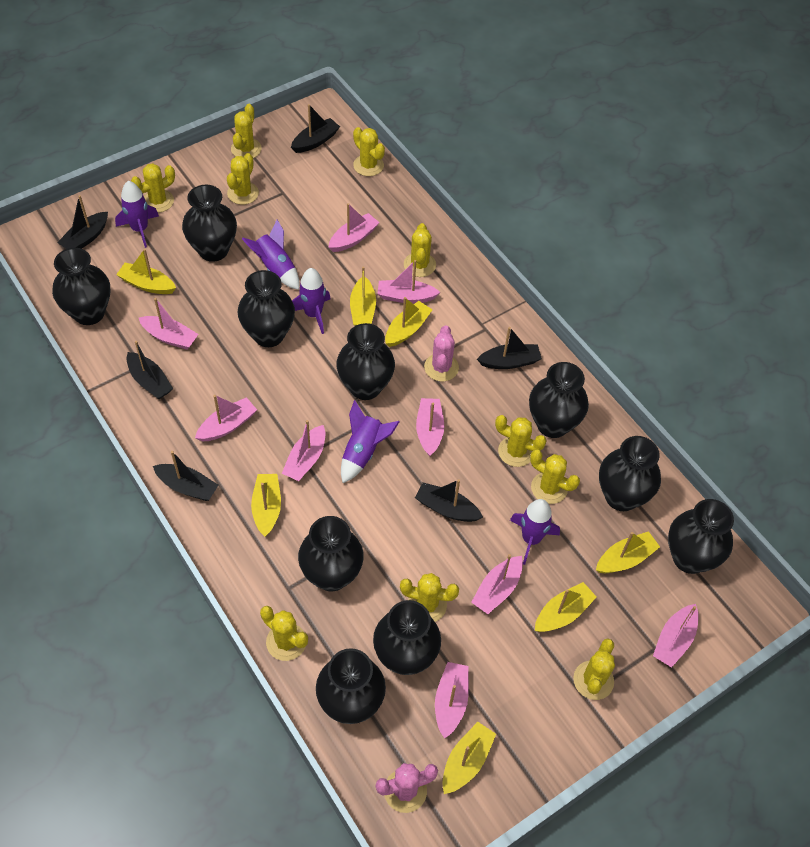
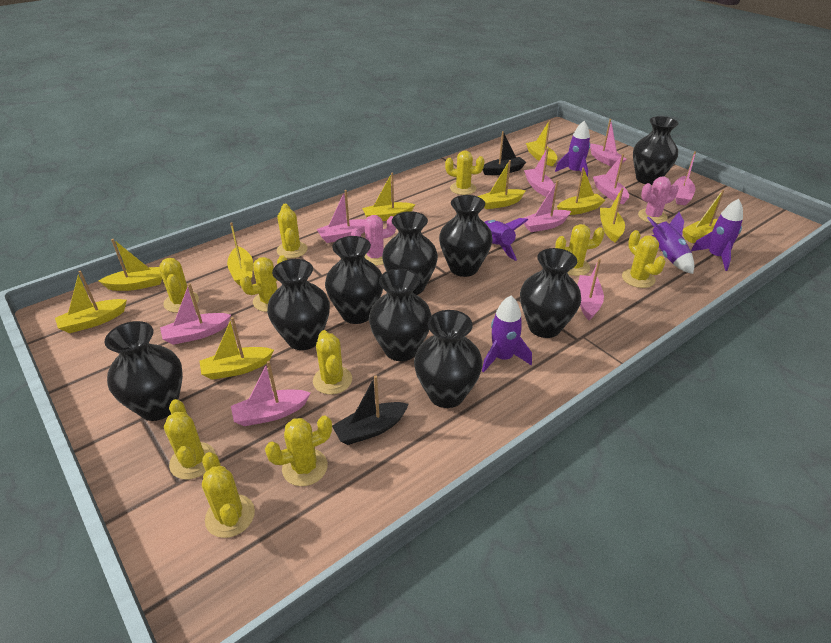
black boat: 6 -> 2
black vase: 10 -> 9
yellow boat: 7 -> 10

